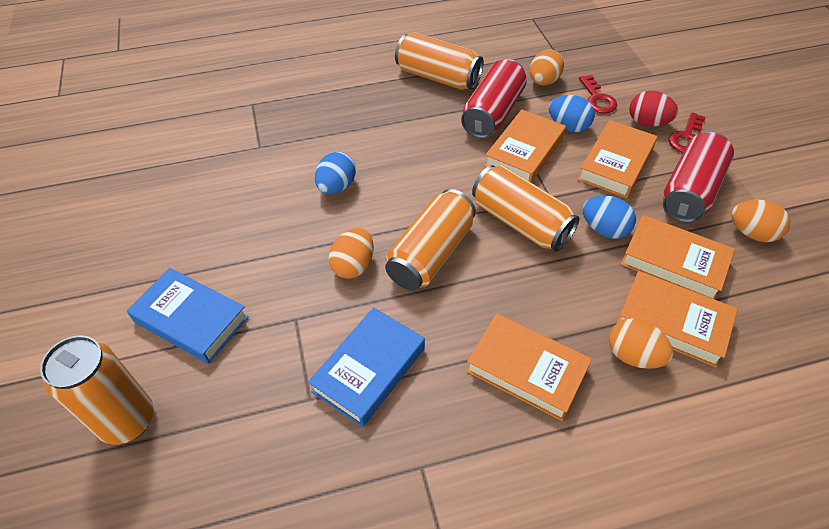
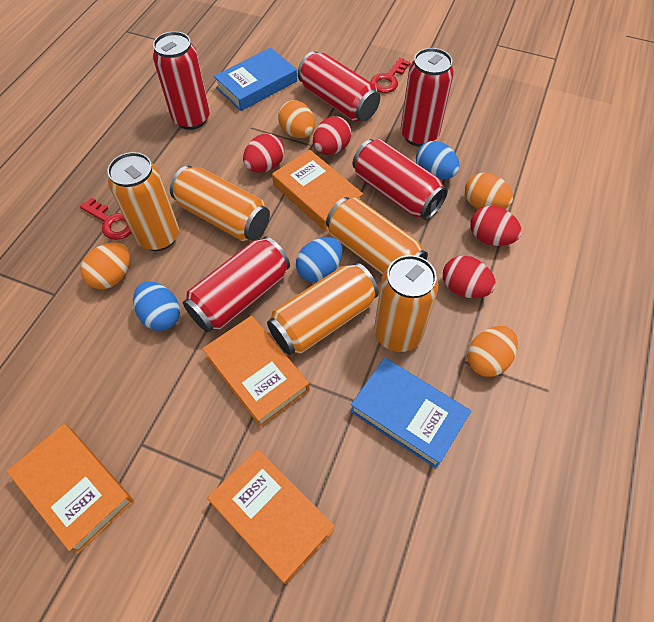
orange book: 5 -> 4
orange can: 4 -> 5
red can: 2 -> 5
red egg: 1 -> 4

